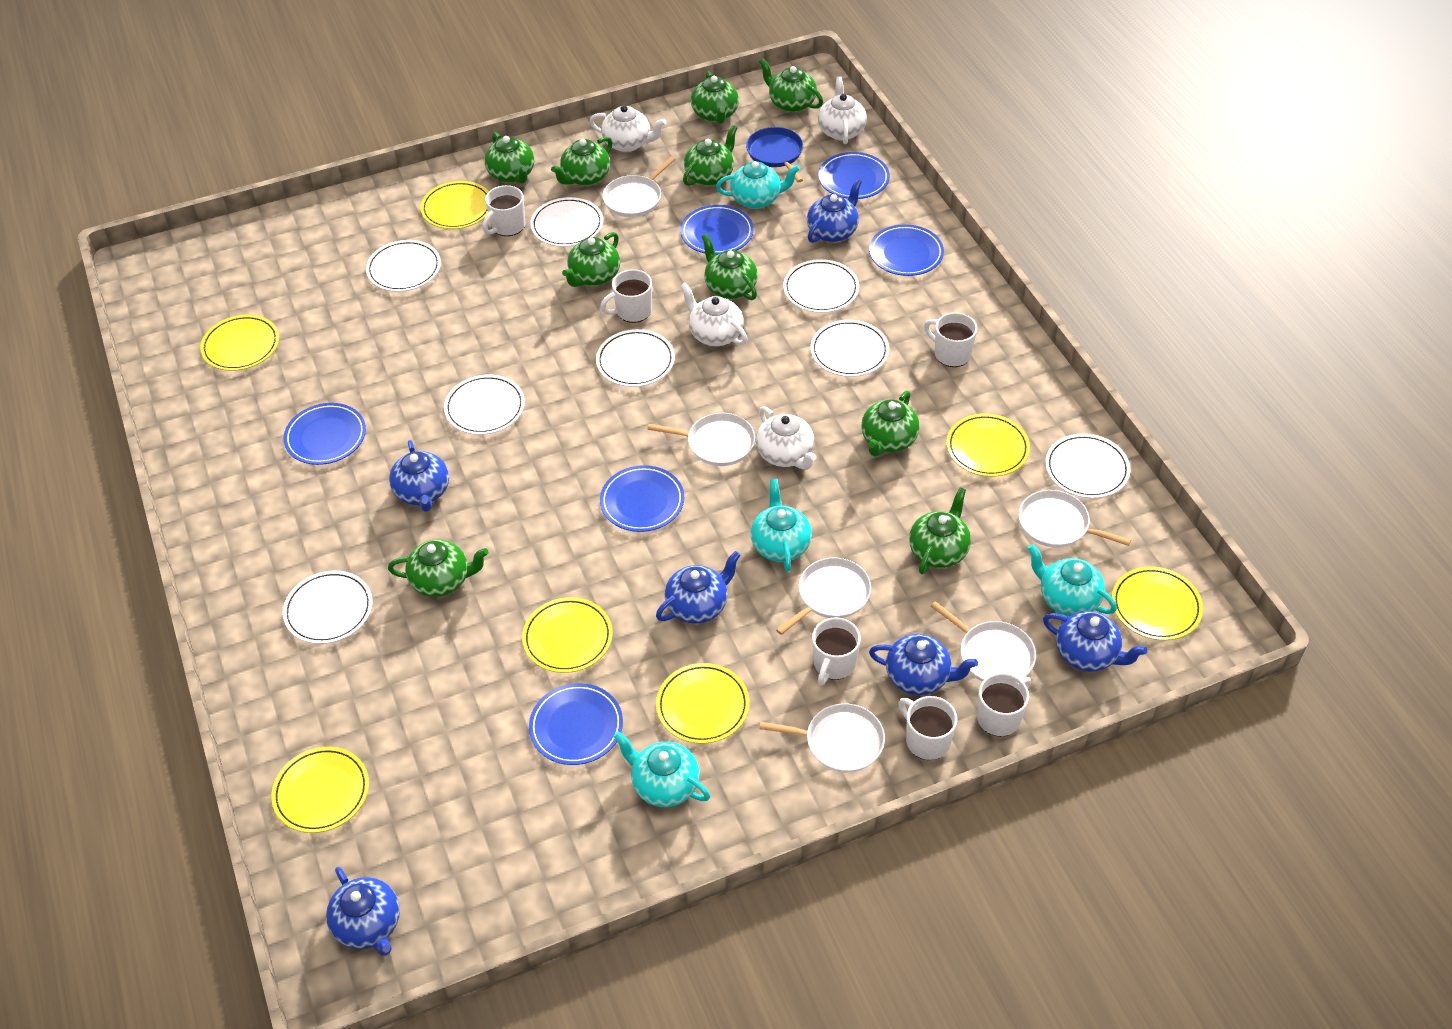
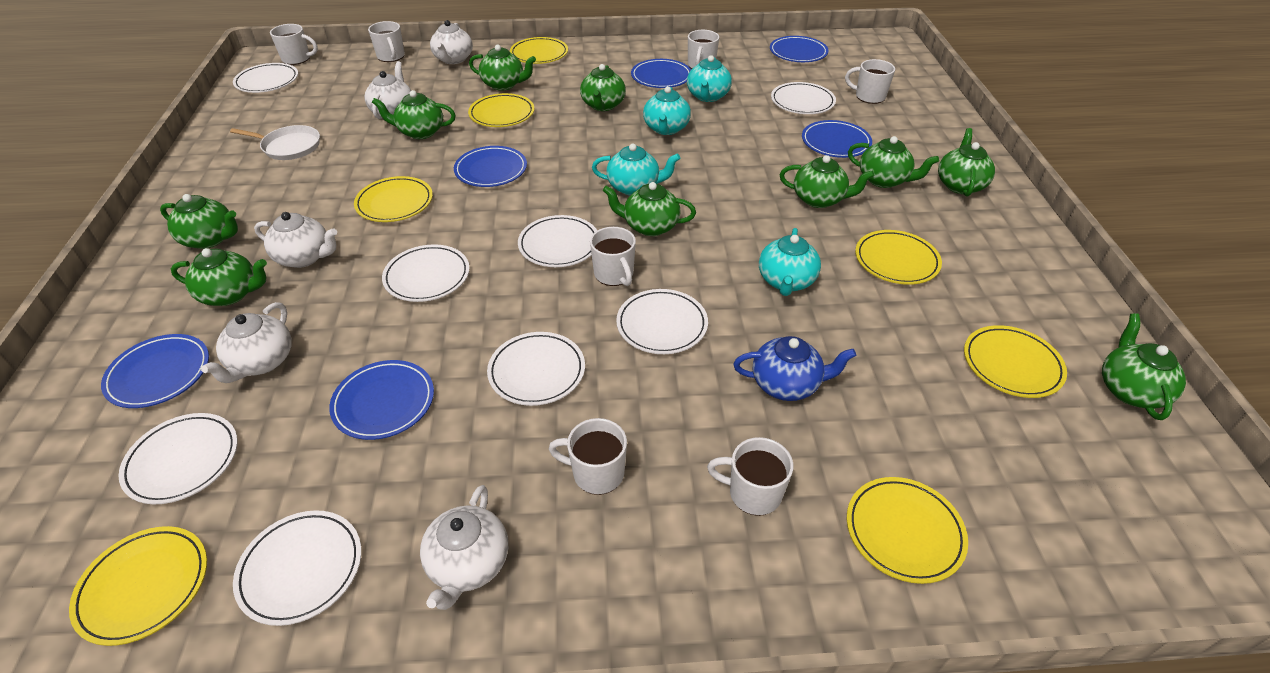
blue pan: 1 -> 0
blue teapot: 6 -> 1
white mug: 6 -> 7
white pan: 6 -> 1
white teapot: 4 -> 5

